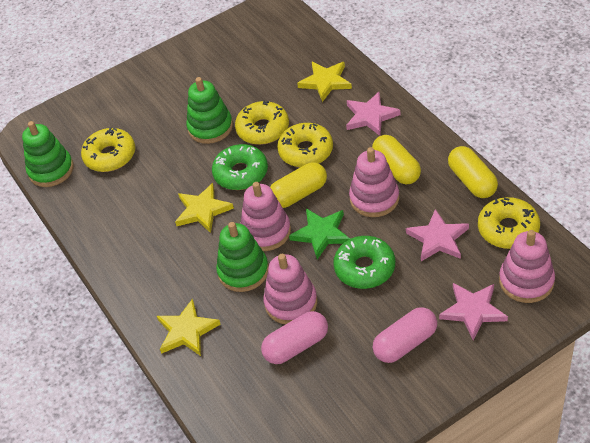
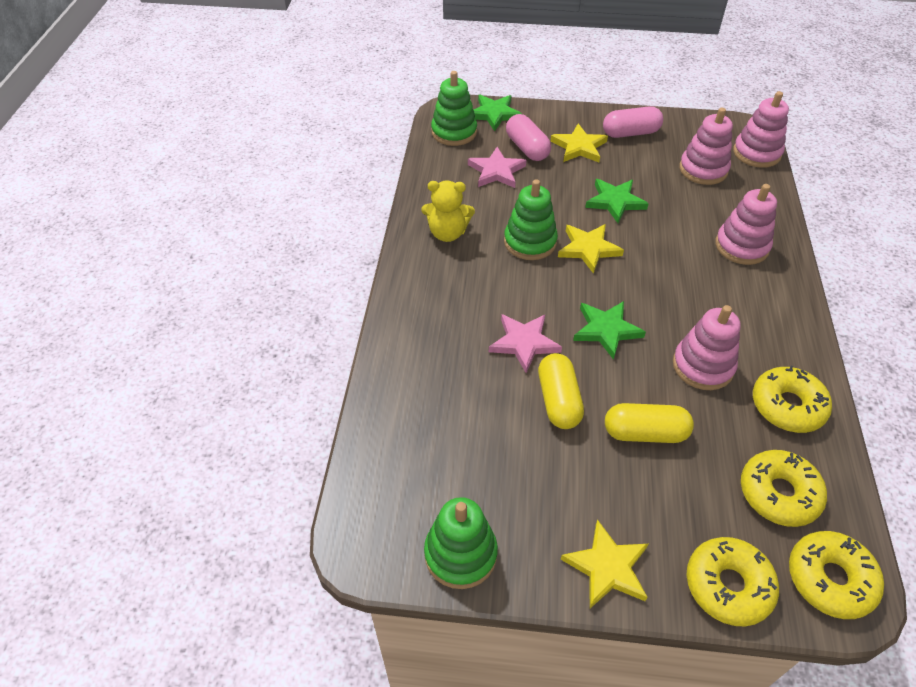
green donut: 2 -> 0
green star: 1 -> 3
pink star: 3 -> 2
yellow capsule: 3 -> 2
yellow teddy bear: 0 -> 1

